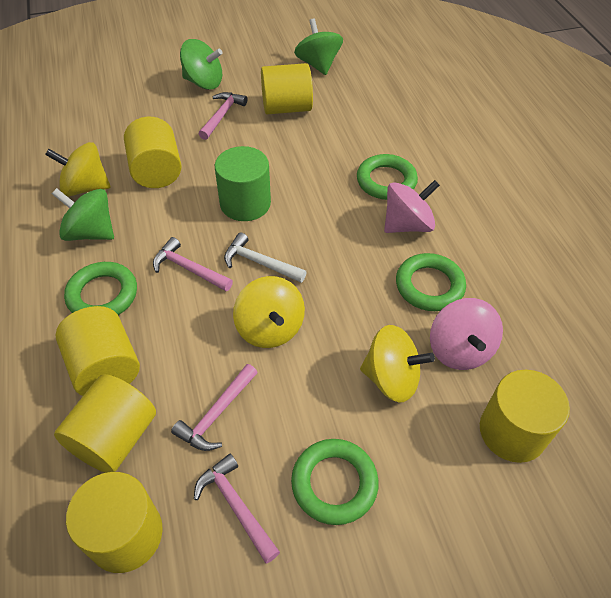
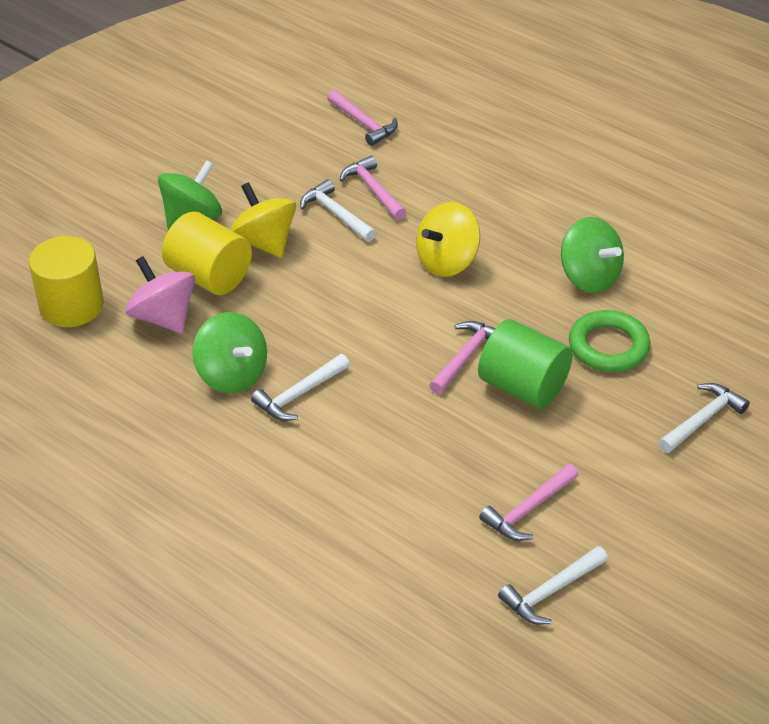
green ring: 4 -> 1
pink spinning top: 2 -> 1
white hammer: 1 -> 4
yellow cylinder: 6 -> 2
yellow spinning top: 3 -> 2

